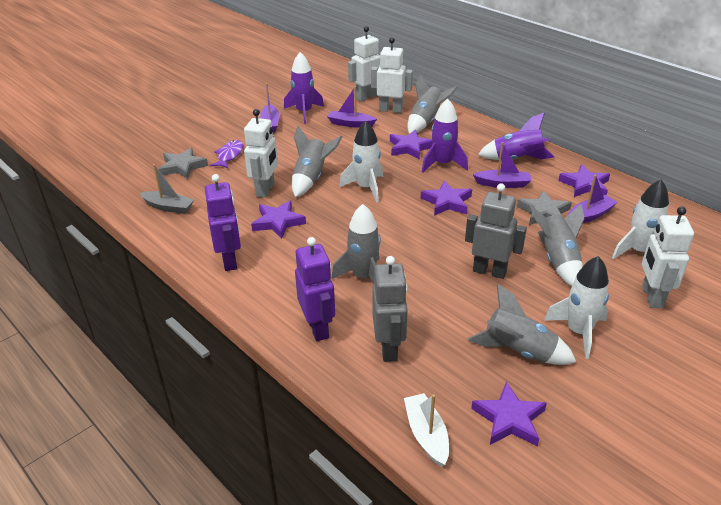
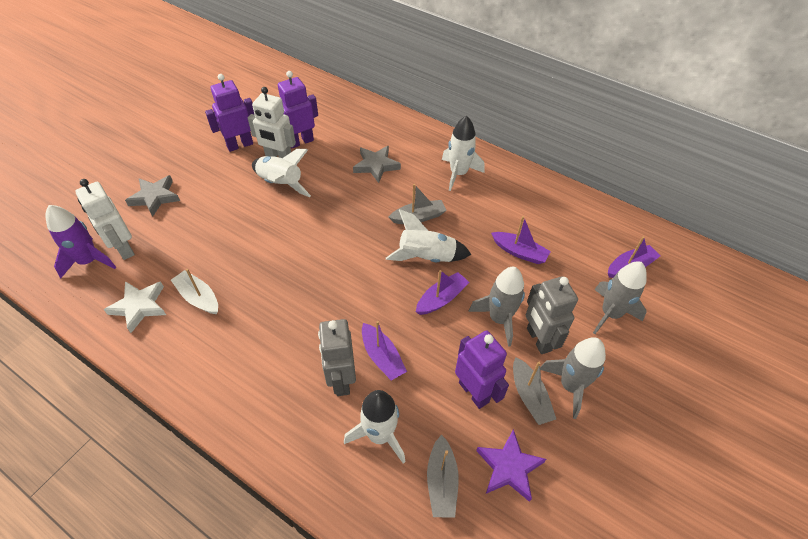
grey boat: 1 -> 3
grey rocket: 5 -> 3
purple fish: 1 -> 0
purple robot: 2 -> 3
purple rocket: 3 -> 1
purple star: 5 -> 1
white robot: 4 -> 2
white rocket: 3 -> 4
white star: 0 -> 1

